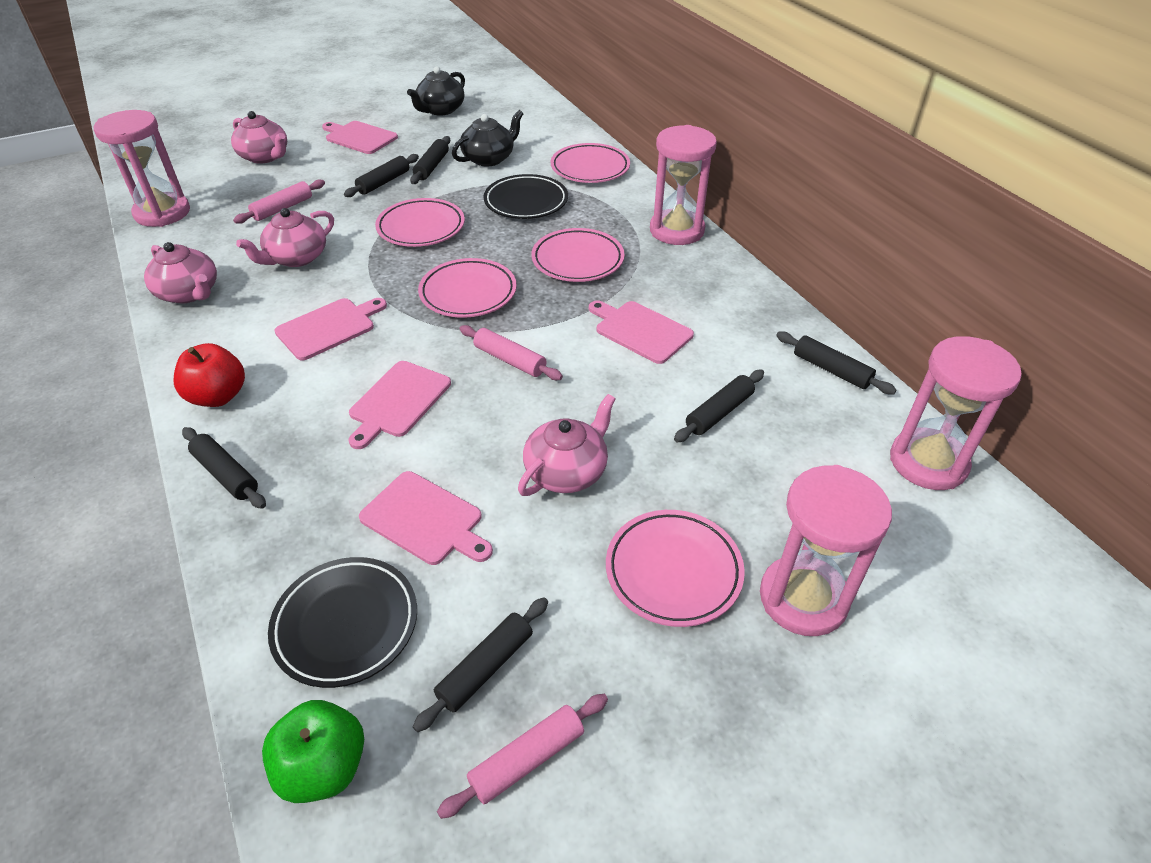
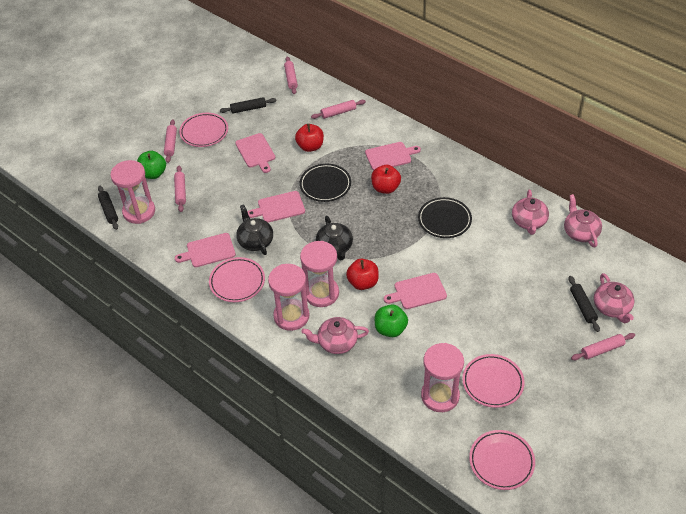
black rolling pin: 6 -> 3
green apple: 1 -> 2
pink plate: 5 -> 4
pink rolling pin: 3 -> 5
red apple: 1 -> 3

